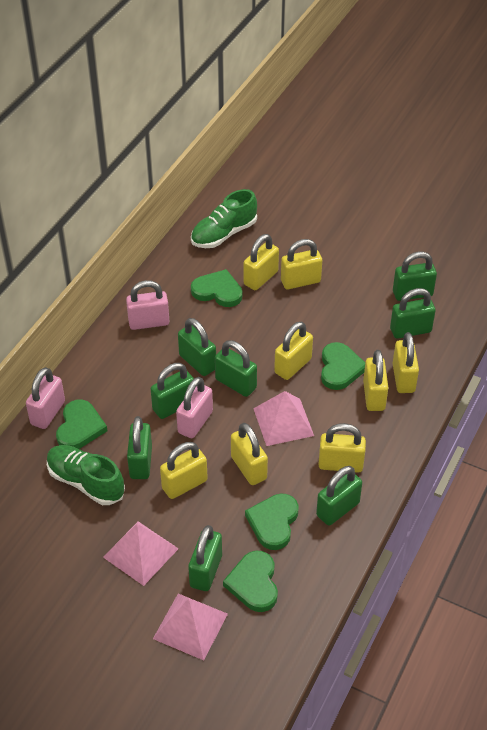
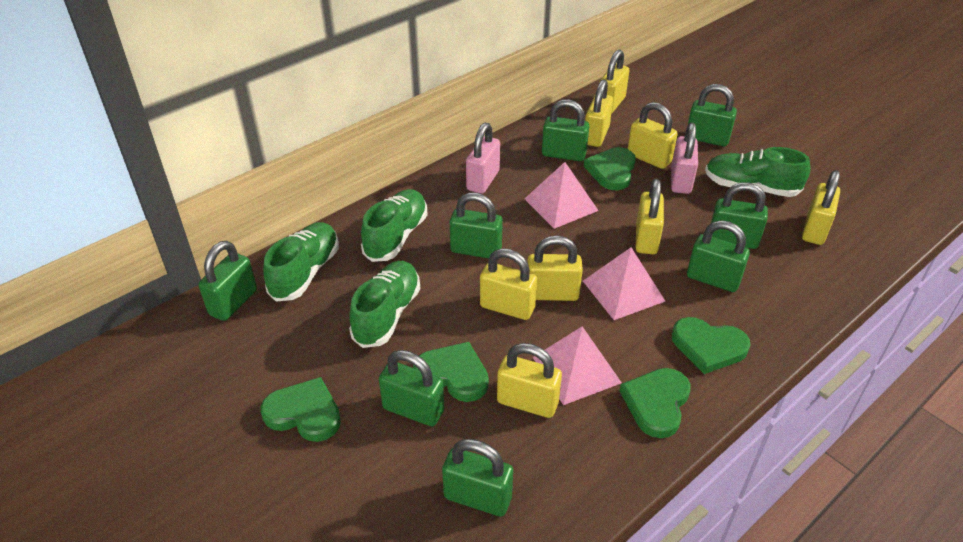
green shoe: 2 -> 4
pink padlock: 3 -> 2

